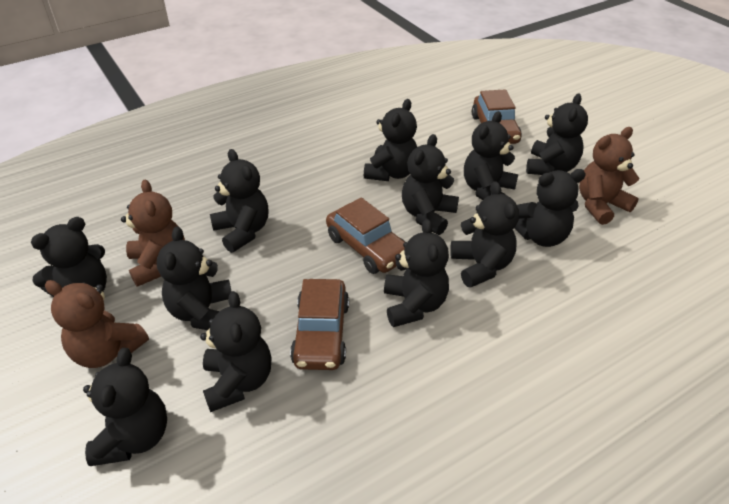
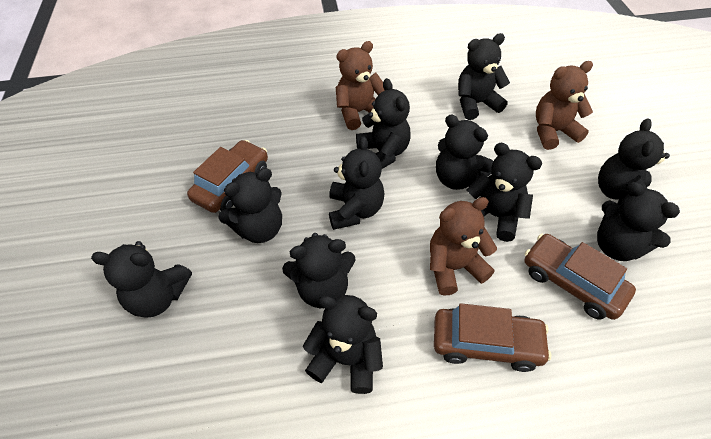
black teddy bear: 12 -> 11

